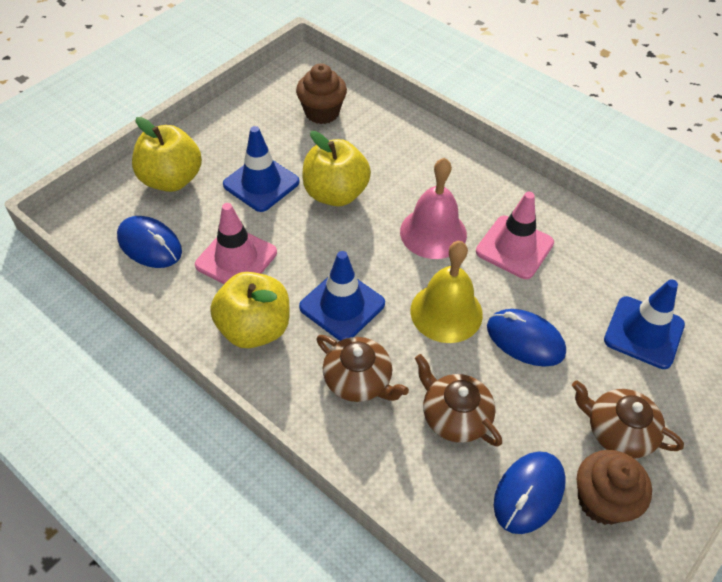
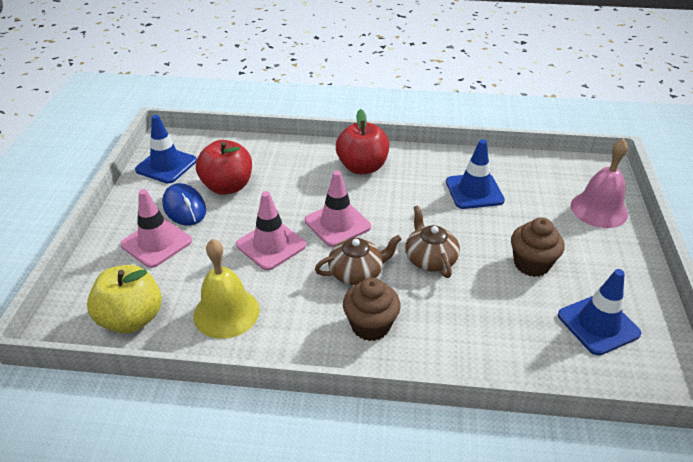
blue mouse: 3 -> 1
brown teapot: 3 -> 2
pink traffic cone: 2 -> 3
red apple: 0 -> 2
yellow apple: 3 -> 1

